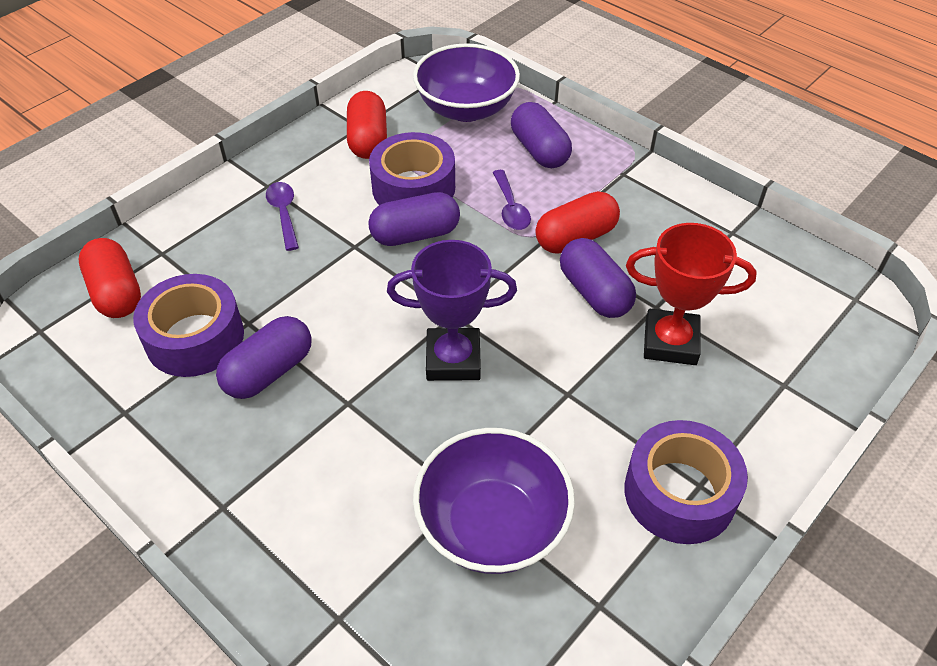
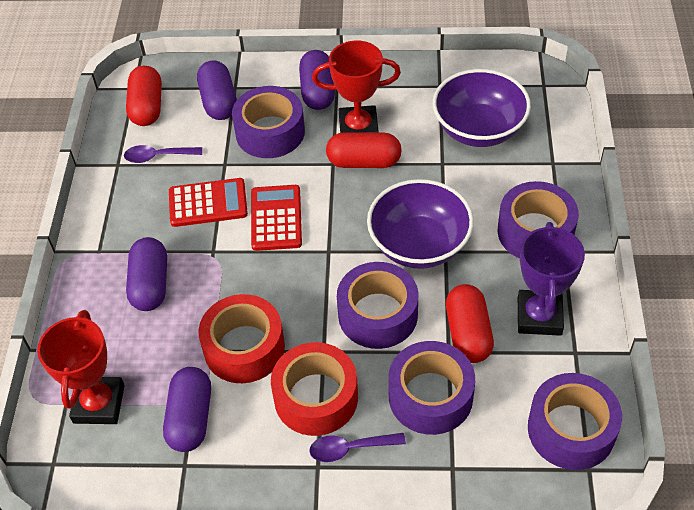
purple tape: 3 -> 5
red calculator: 0 -> 2
red tape: 0 -> 2
red trophy: 1 -> 2

